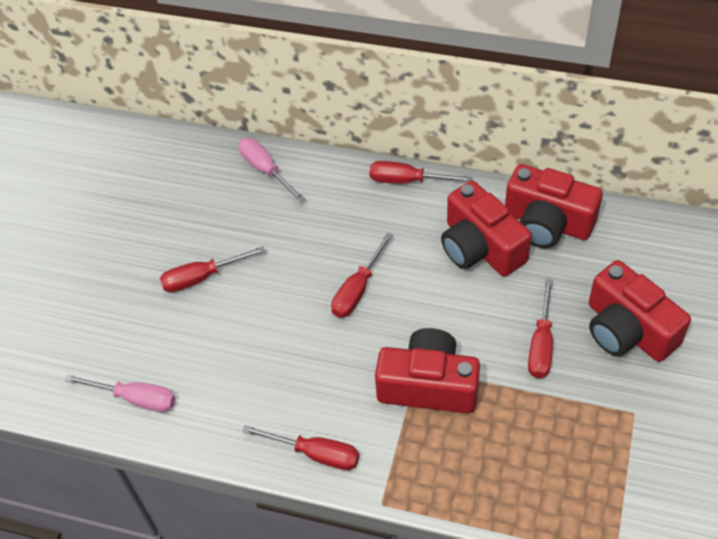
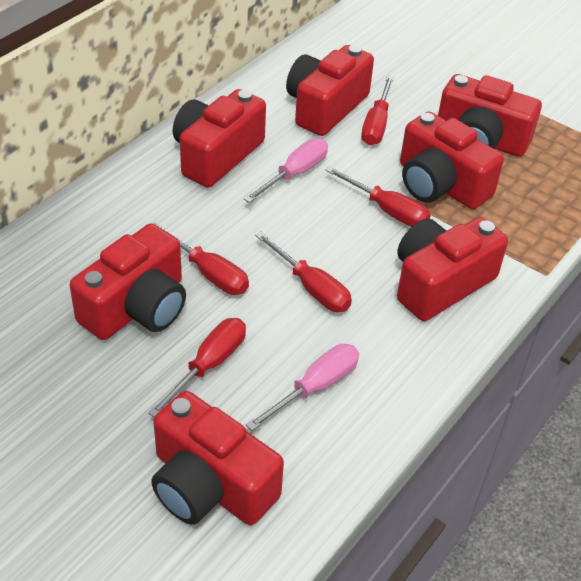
red camera: 4 -> 7

